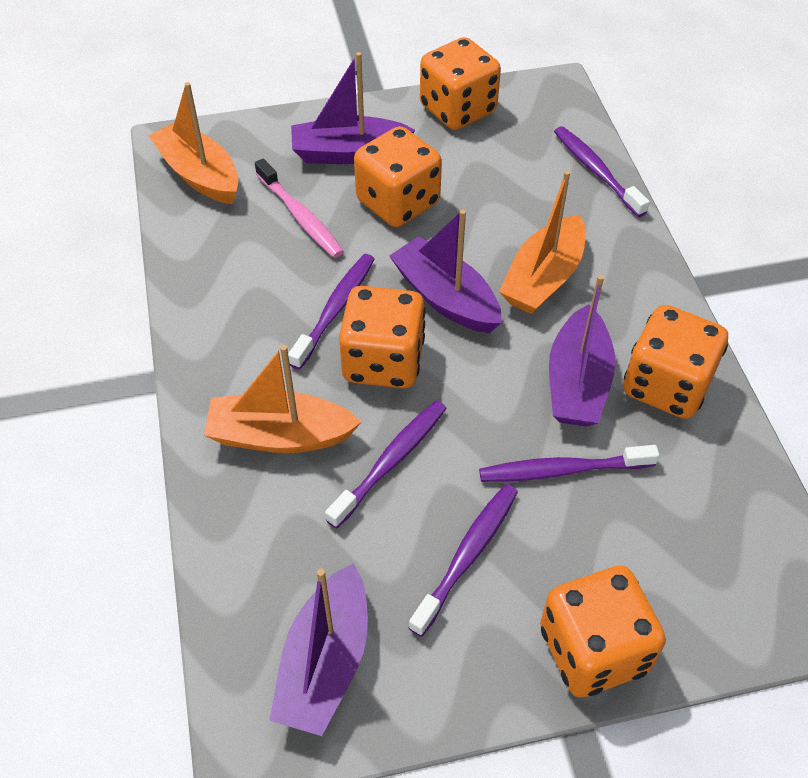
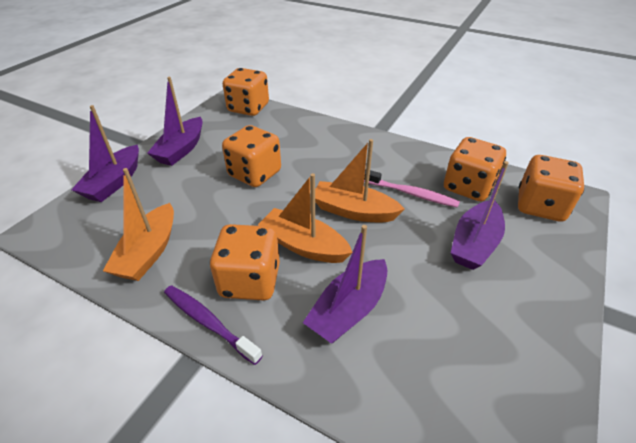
purple toothbrush: 5 -> 1

